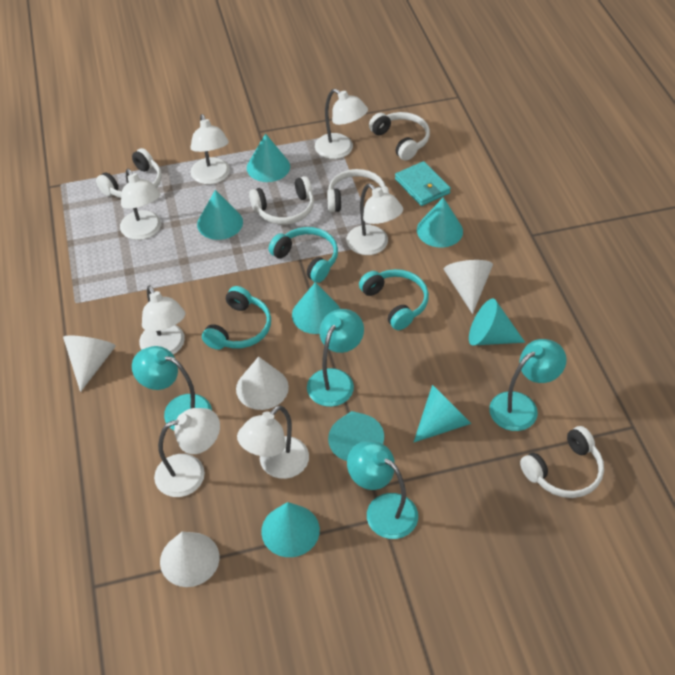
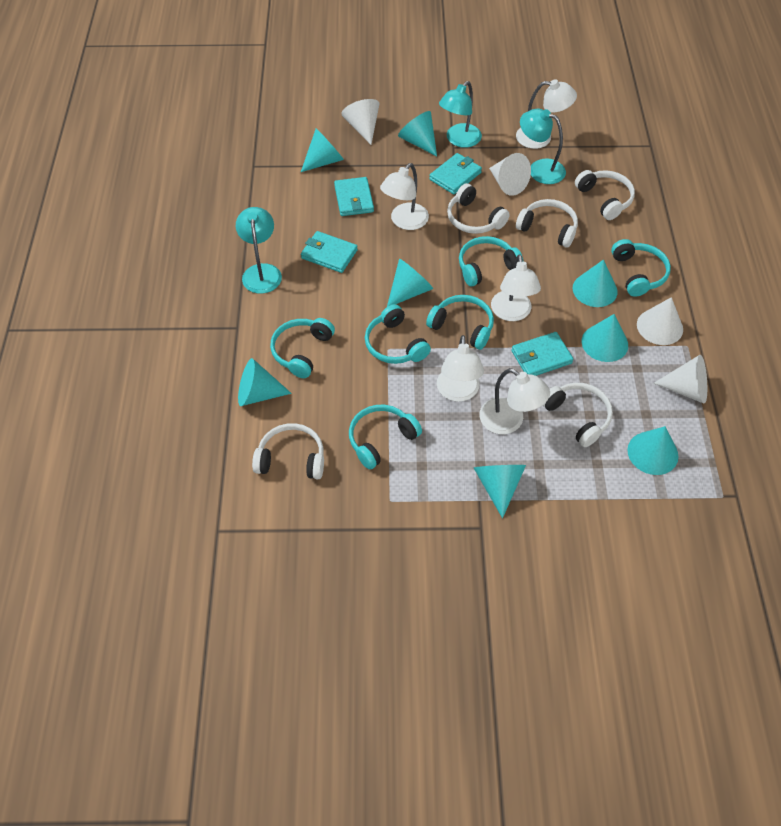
turquoise headphones: 3 -> 6
turquoise lamp: 4 -> 3
turquoise wallet: 1 -> 4
white lamp: 7 -> 5

